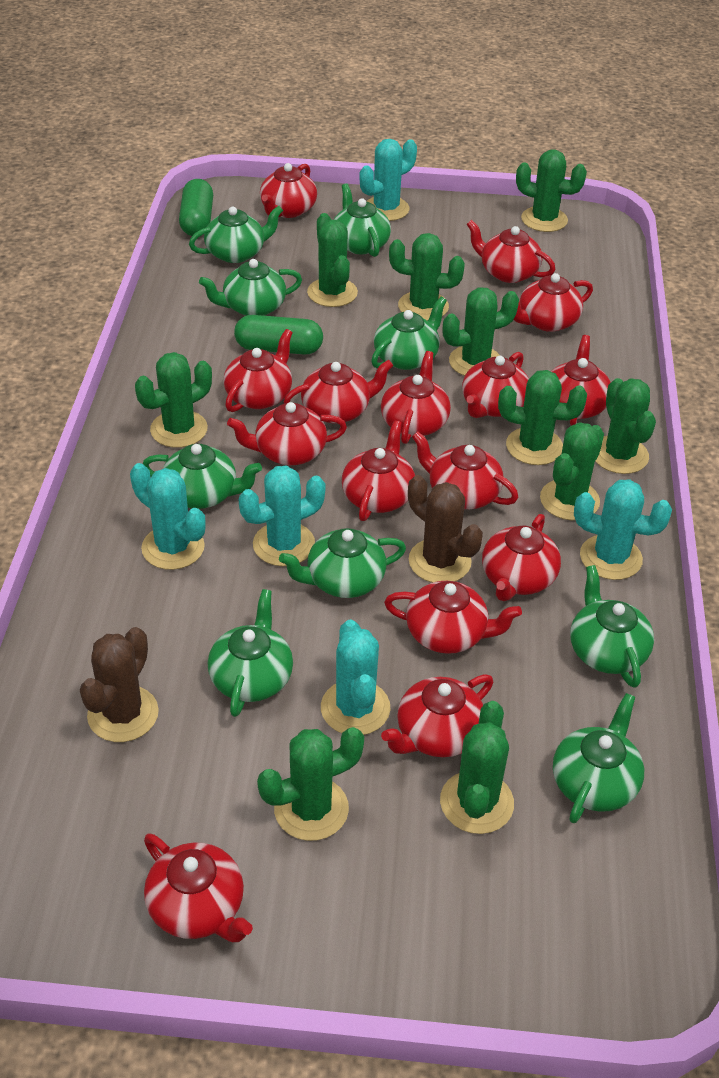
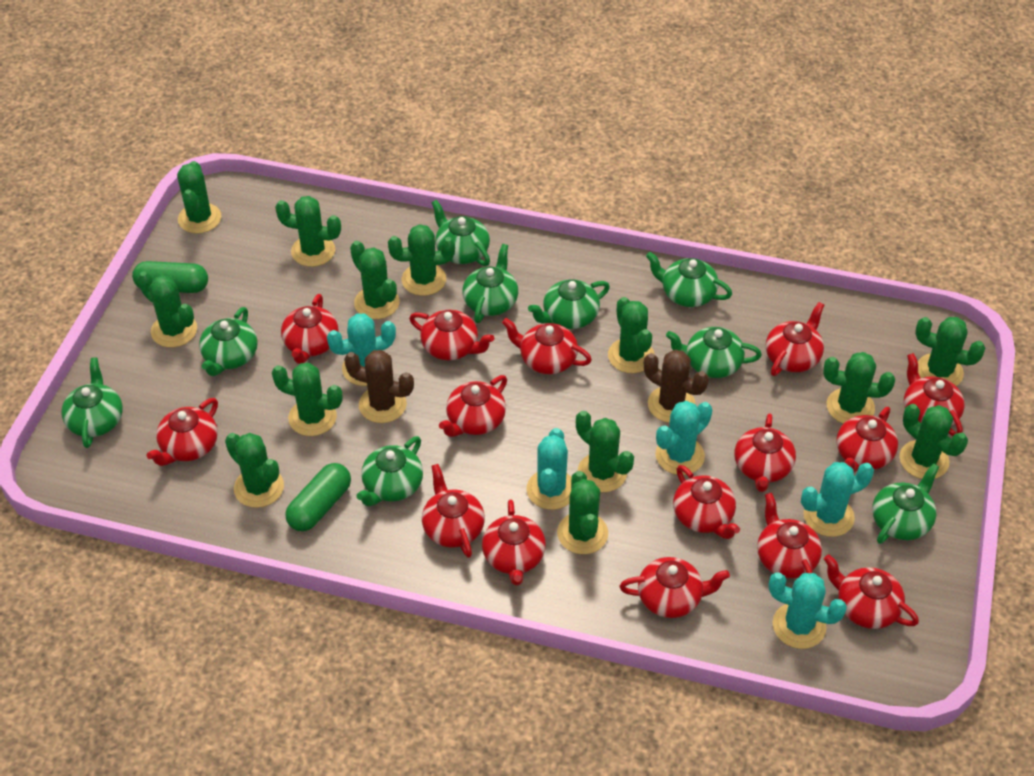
green cactus: 10 -> 13

